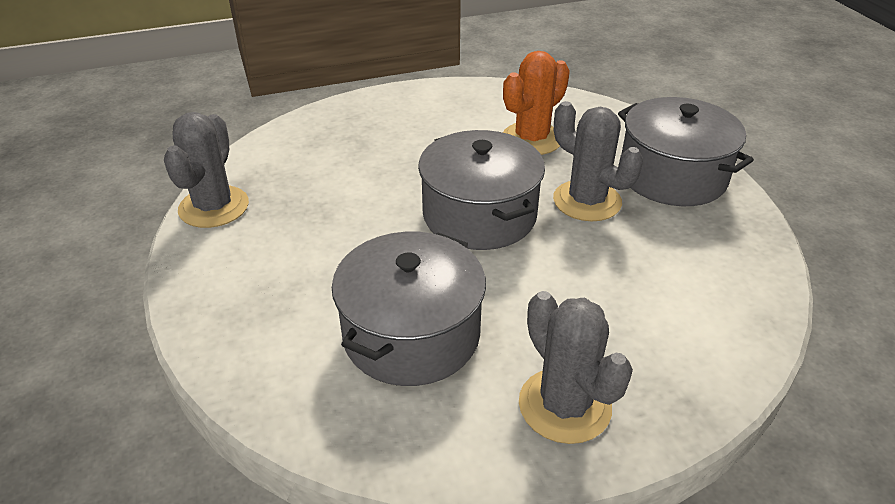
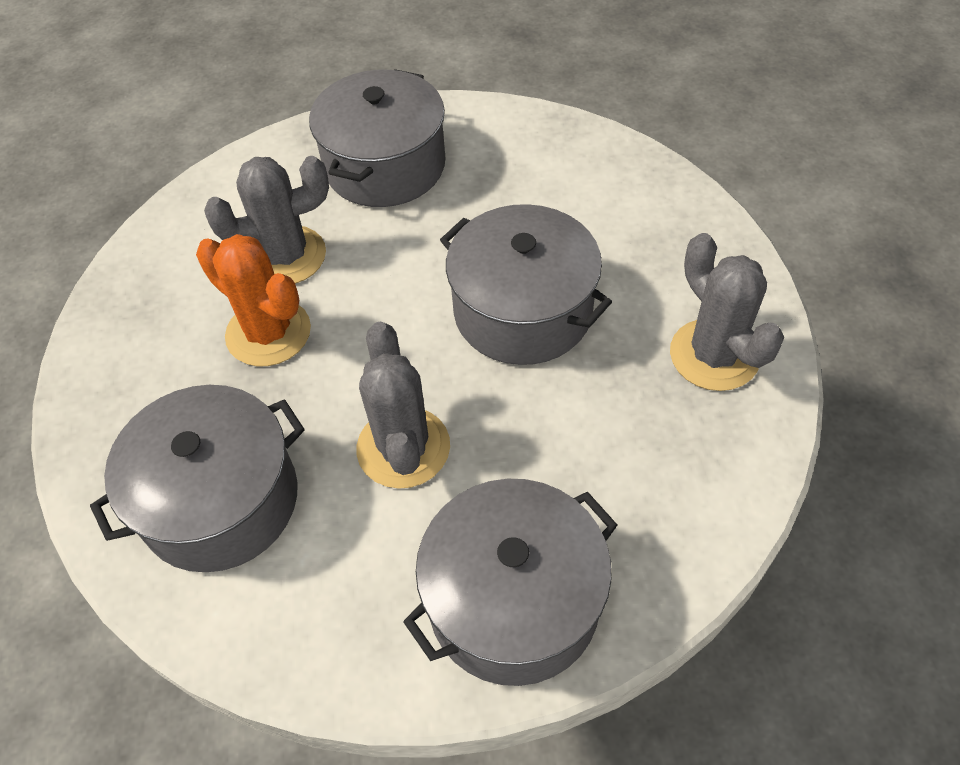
grey pot: 3 -> 4

